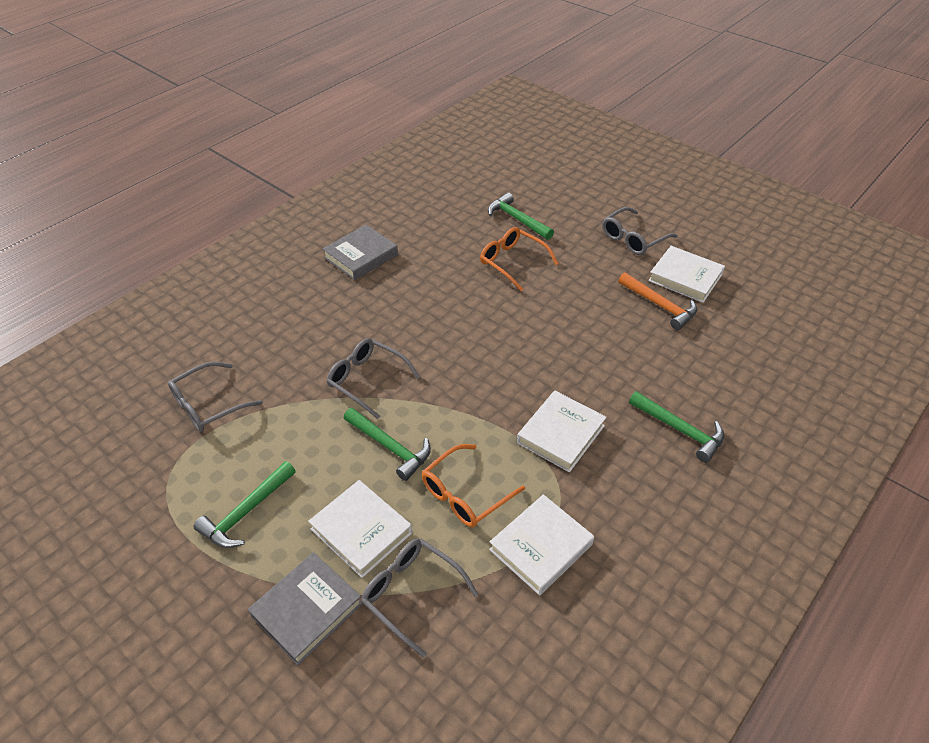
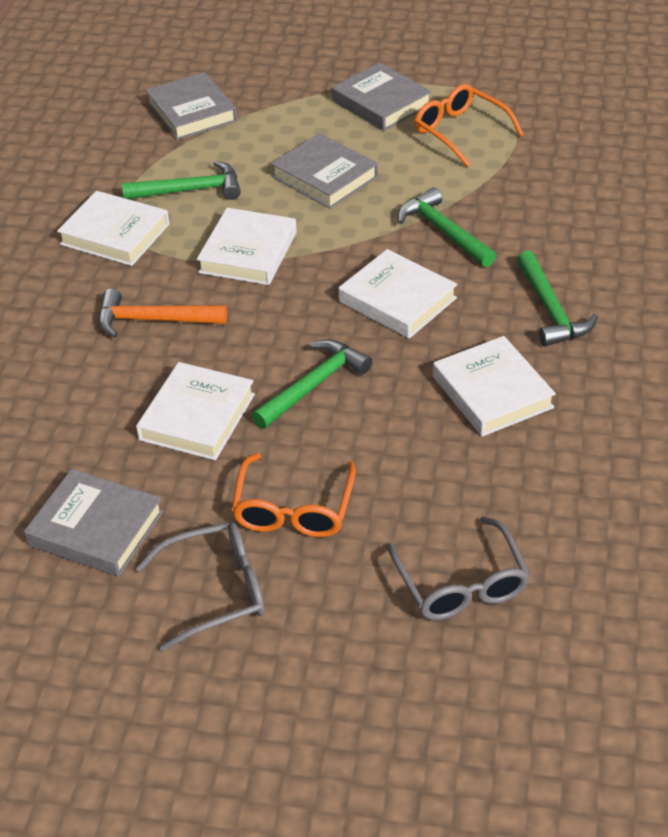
grey book: 2 -> 4
grey glasses: 4 -> 2
white book: 4 -> 5

